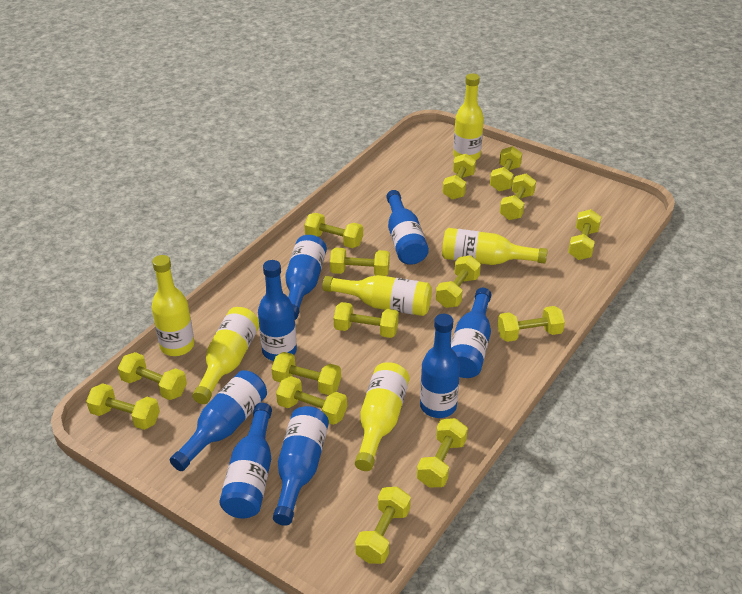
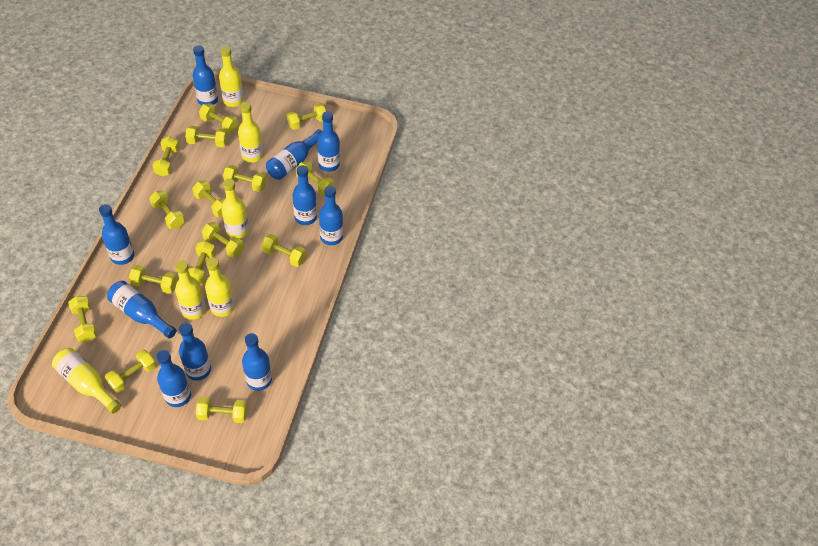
blue bottle: 8 -> 10

